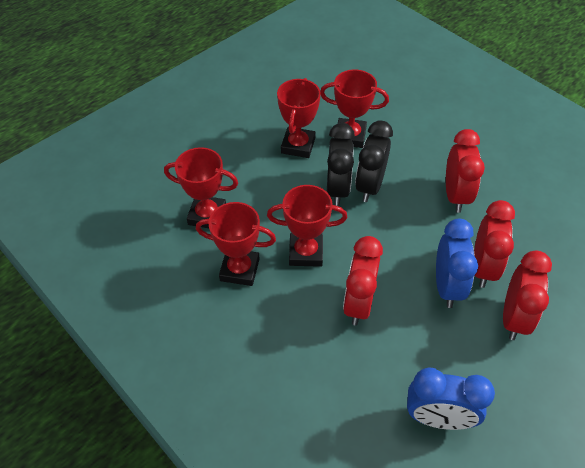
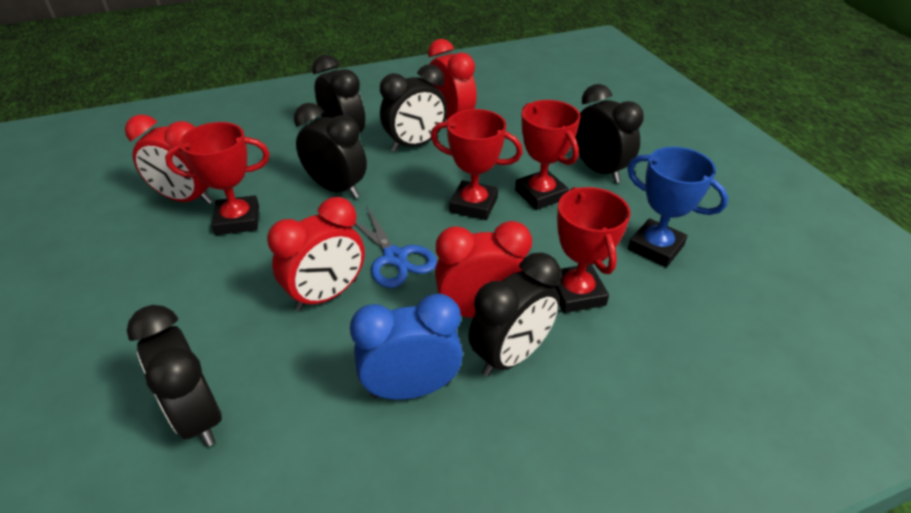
black clock: 2 -> 6
blue clock: 2 -> 1
blue scissors: 0 -> 1
blue trophy: 0 -> 1
red trophy: 5 -> 4

